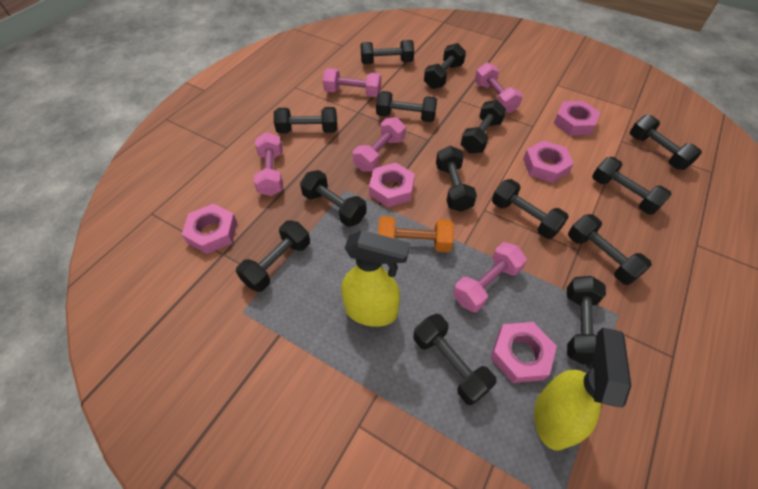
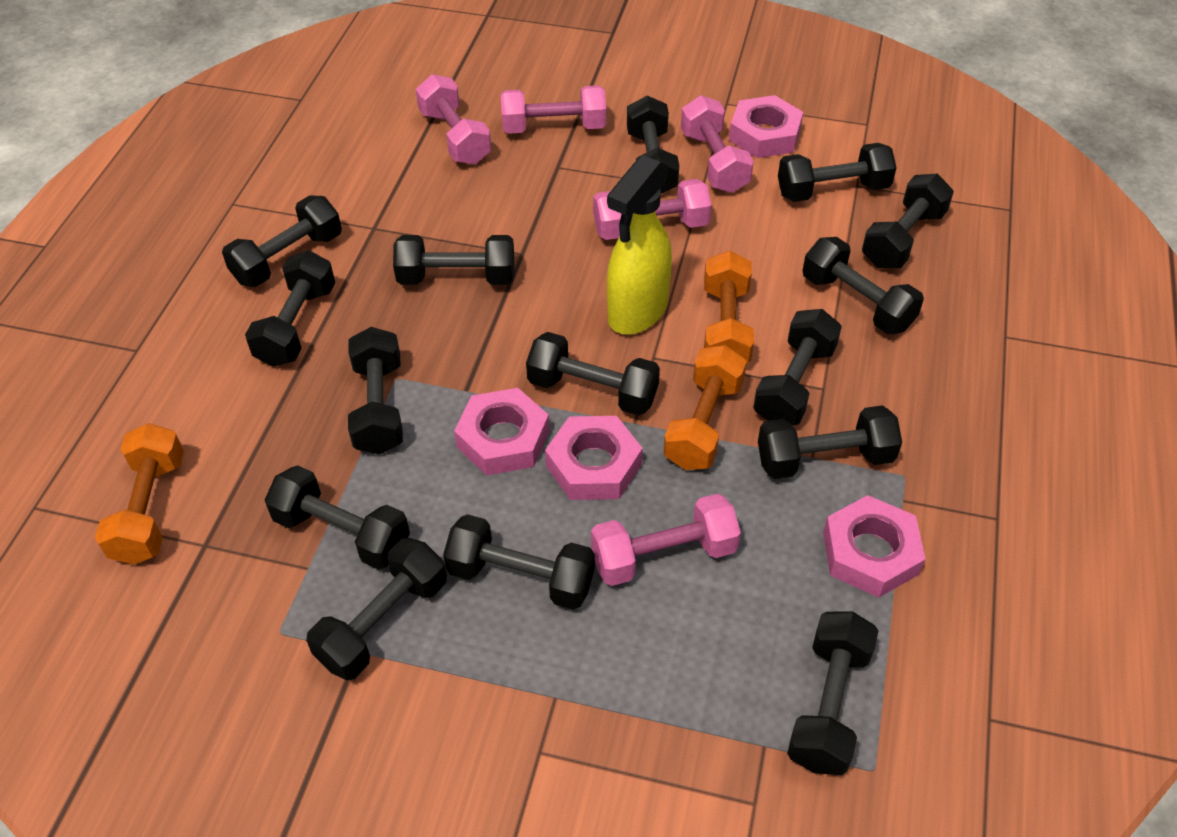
black dumbbell: 14 -> 15
orange dumbbell: 1 -> 3
pink nut: 5 -> 4
yellow spray bottle: 2 -> 1

